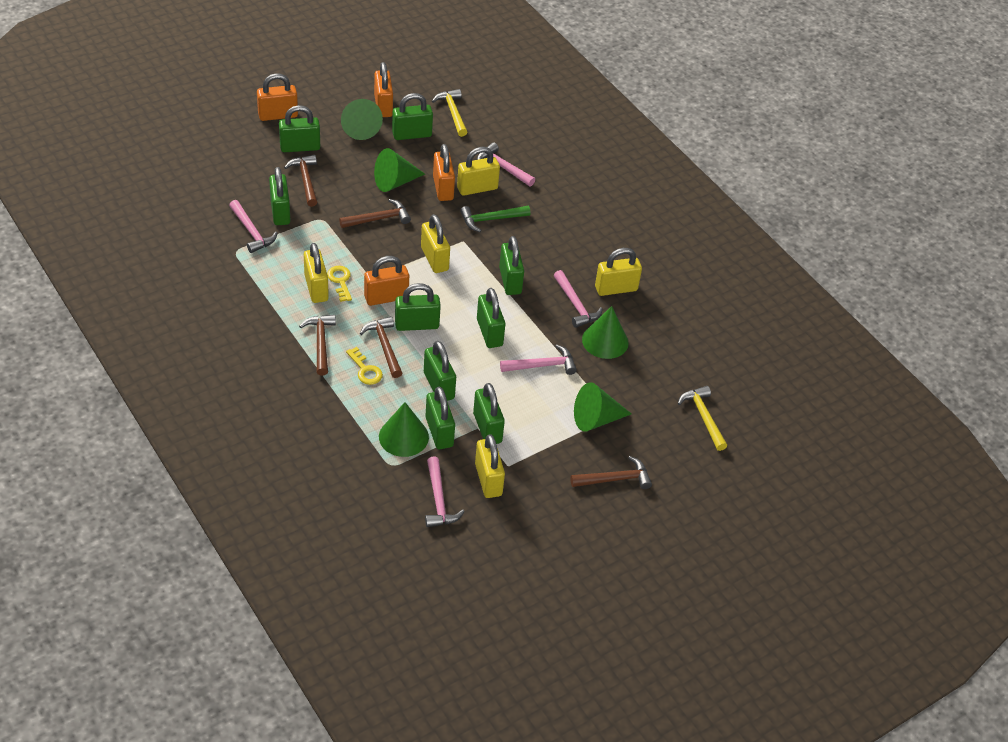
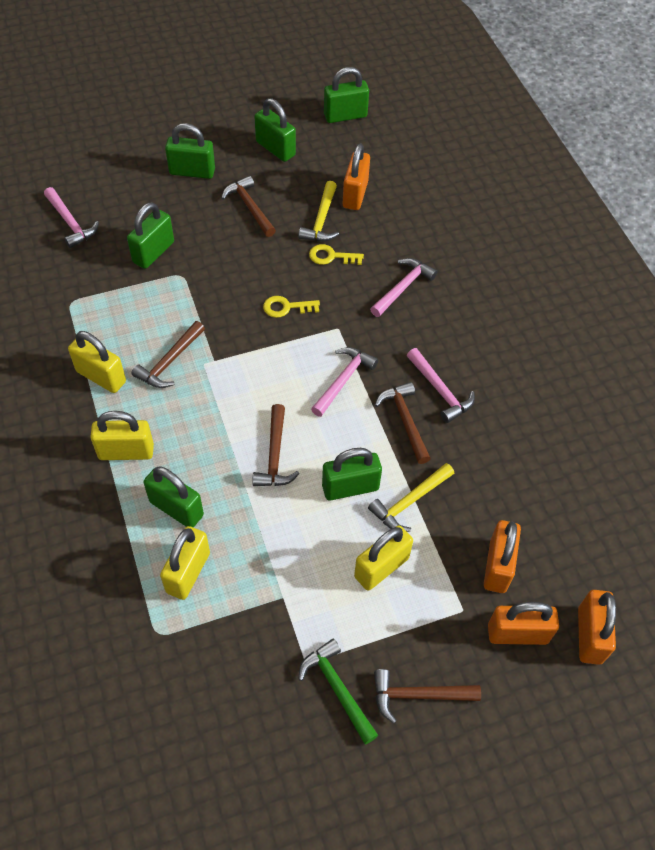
green cone: 5 -> 0
green padlock: 9 -> 6
pink hammer: 5 -> 4
yellow padlock: 5 -> 4

